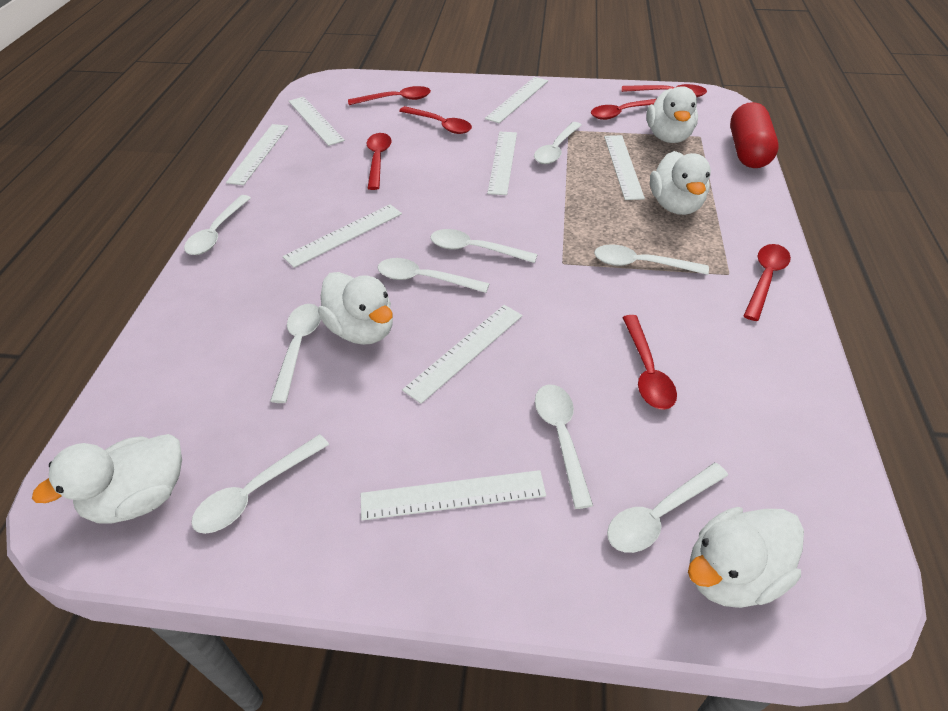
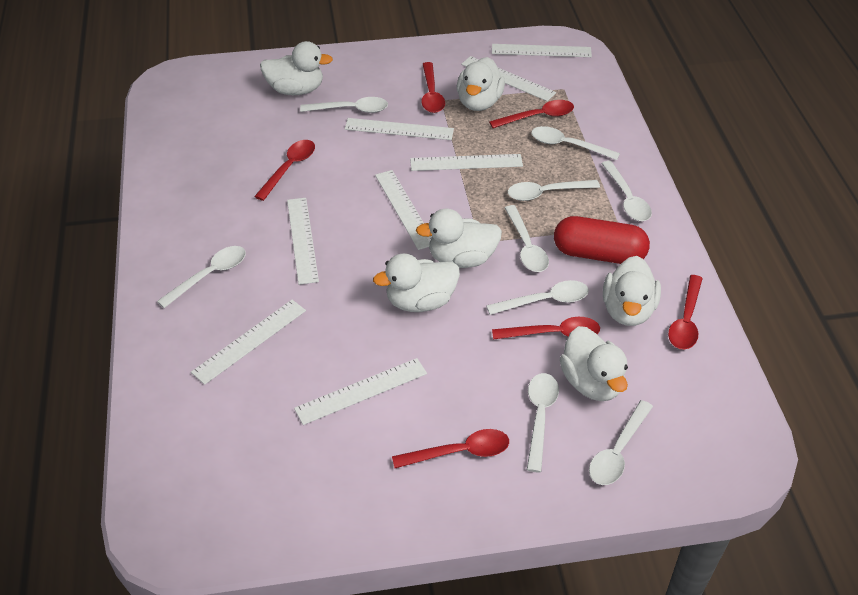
red spoon: 7 -> 6
white duck: 5 -> 6

